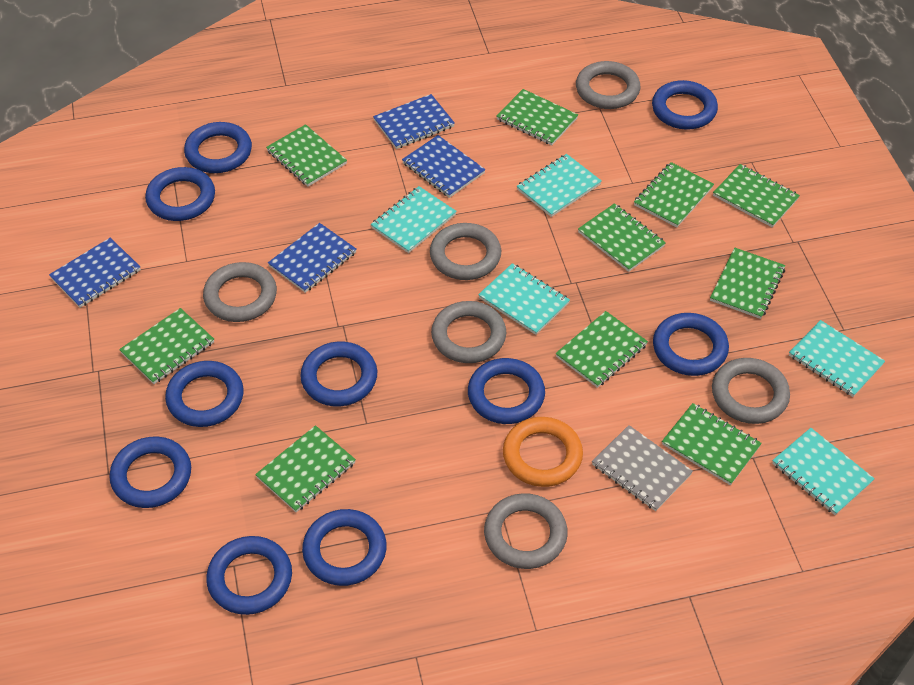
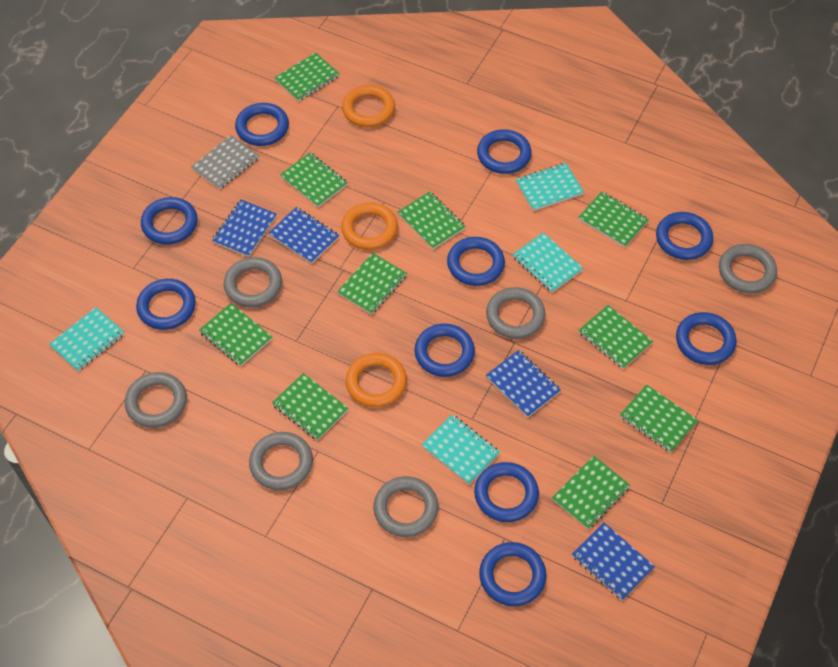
orange ring: 1 -> 3
turquoise notebook: 5 -> 4

